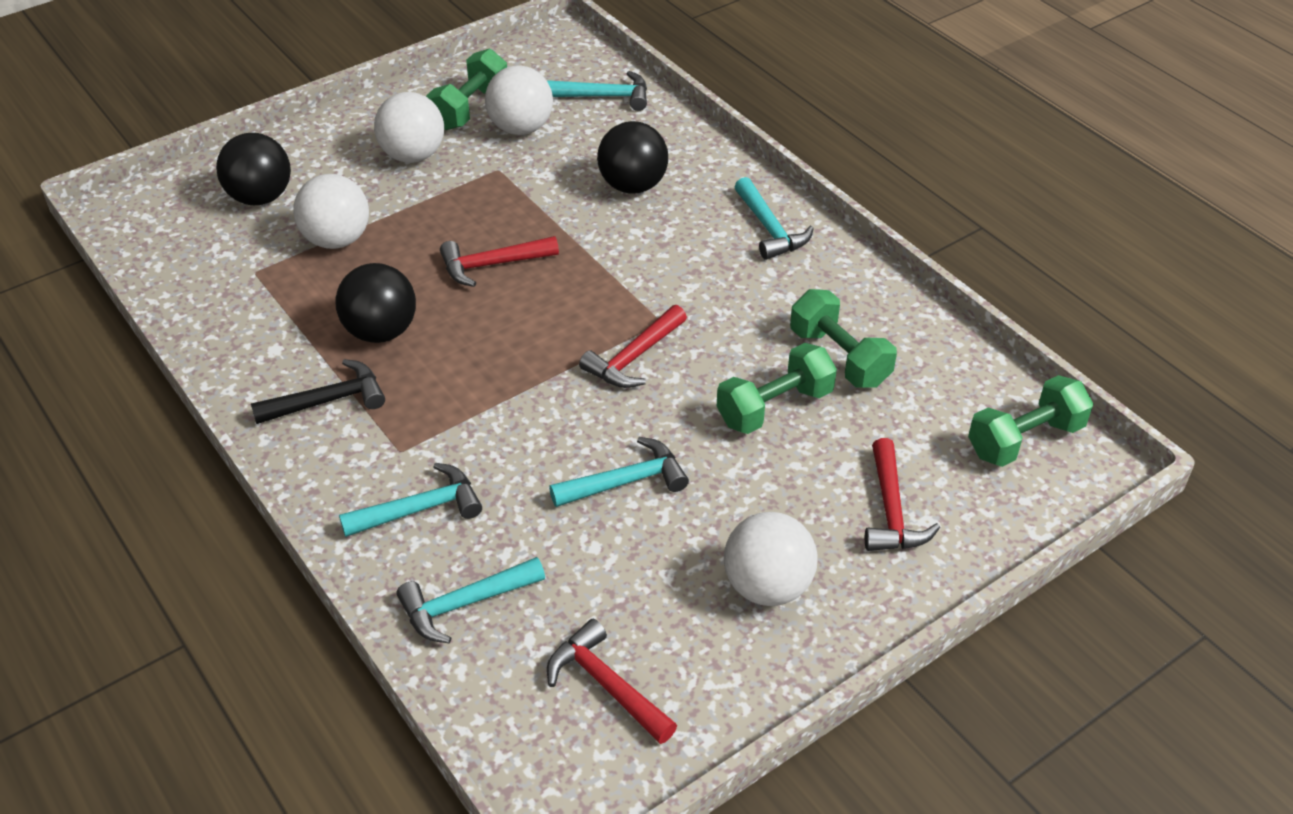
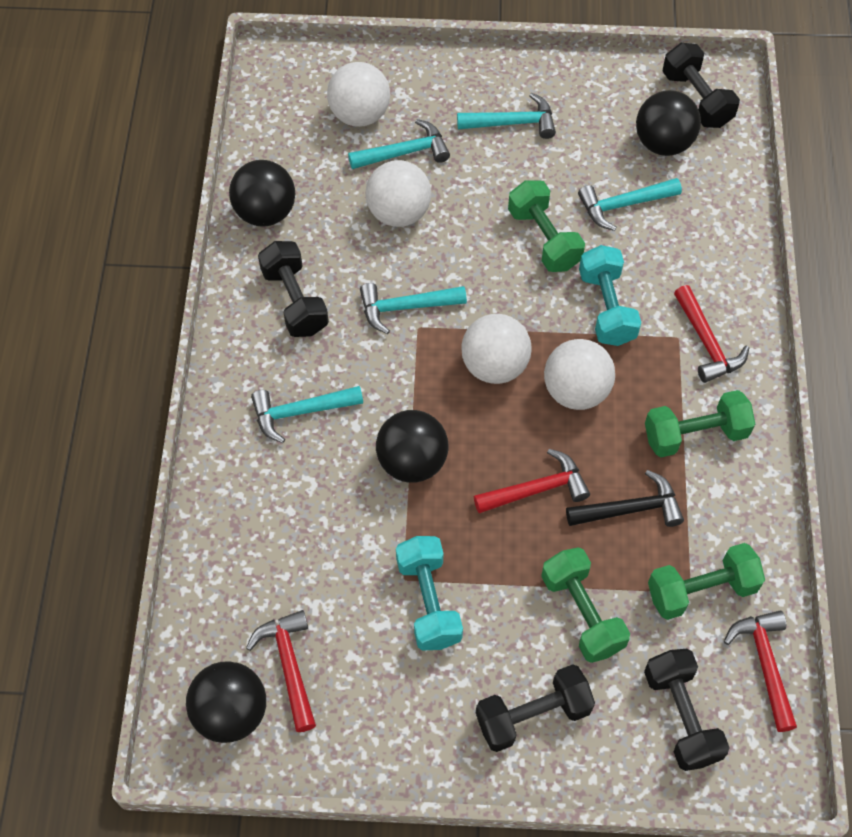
black ball: 3 -> 4
black dumbbell: 0 -> 4
turquoise dumbbell: 0 -> 2

